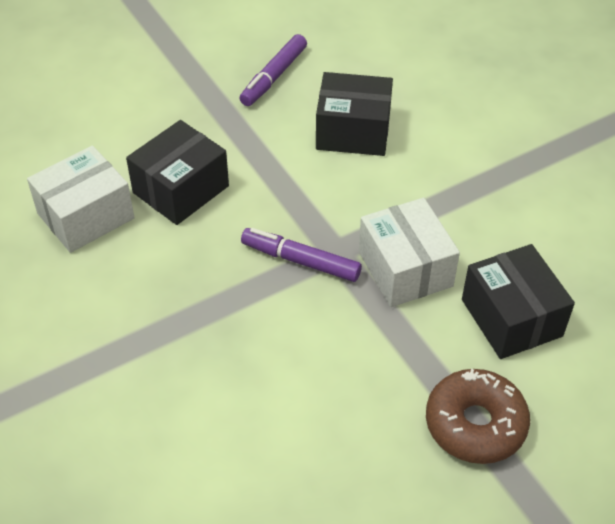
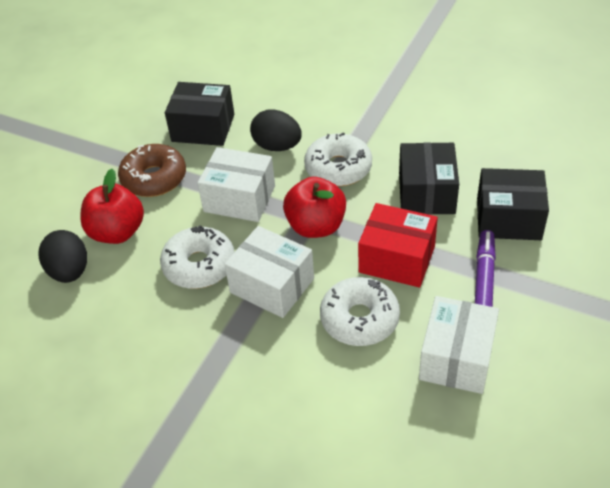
black egg: 0 -> 2
purple marker: 2 -> 1
red apple: 0 -> 2
red box: 0 -> 1
white box: 2 -> 3
white donut: 0 -> 3

